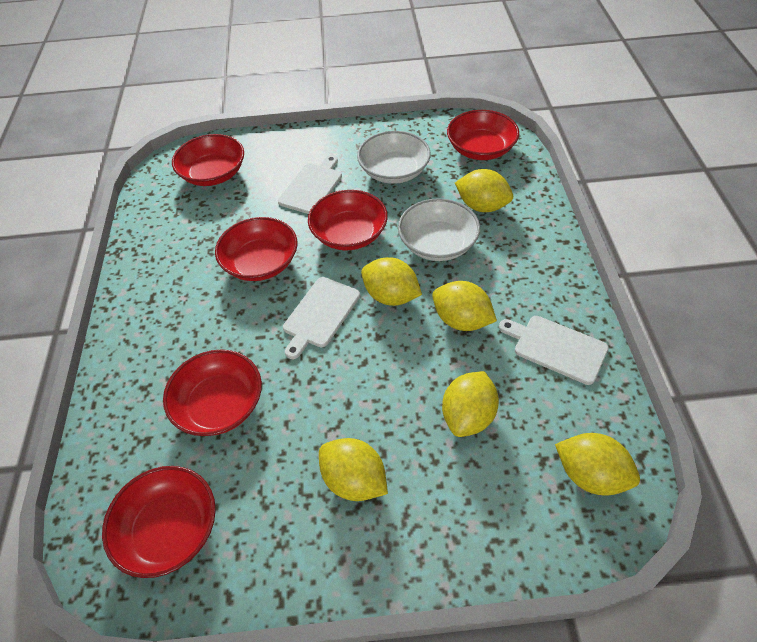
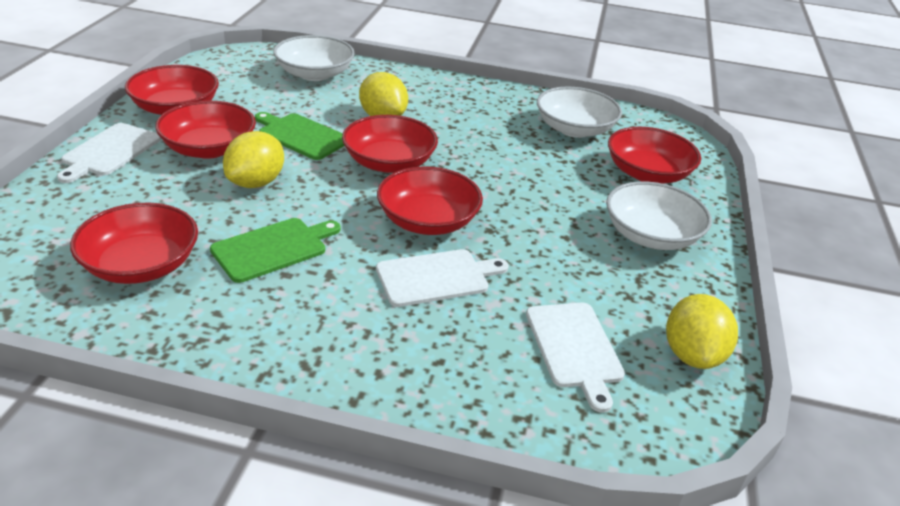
green cutting board: 0 -> 2
white bowl: 2 -> 3
yellow lemon: 6 -> 3

